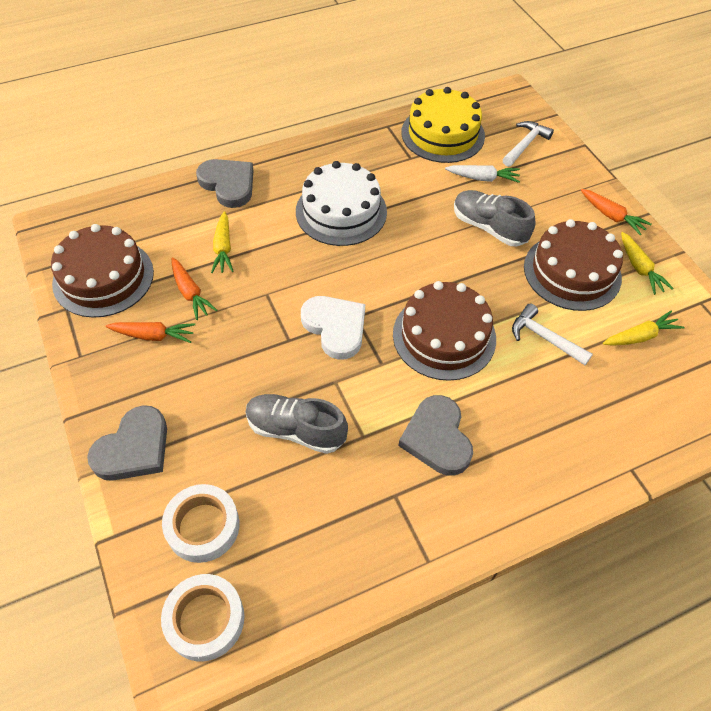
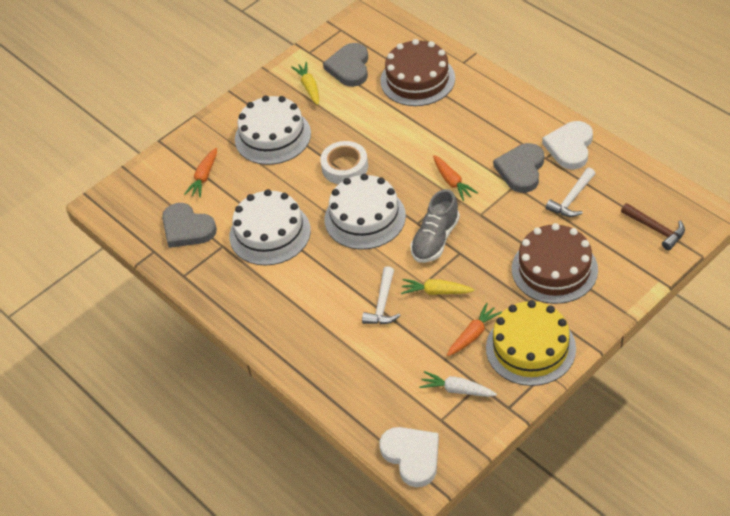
brown cake: 3 -> 2
brown hammer: 0 -> 1
grey shoe: 2 -> 1
white cake: 1 -> 3
white heart: 1 -> 2
white tape: 2 -> 1
yellow carrot: 3 -> 2

